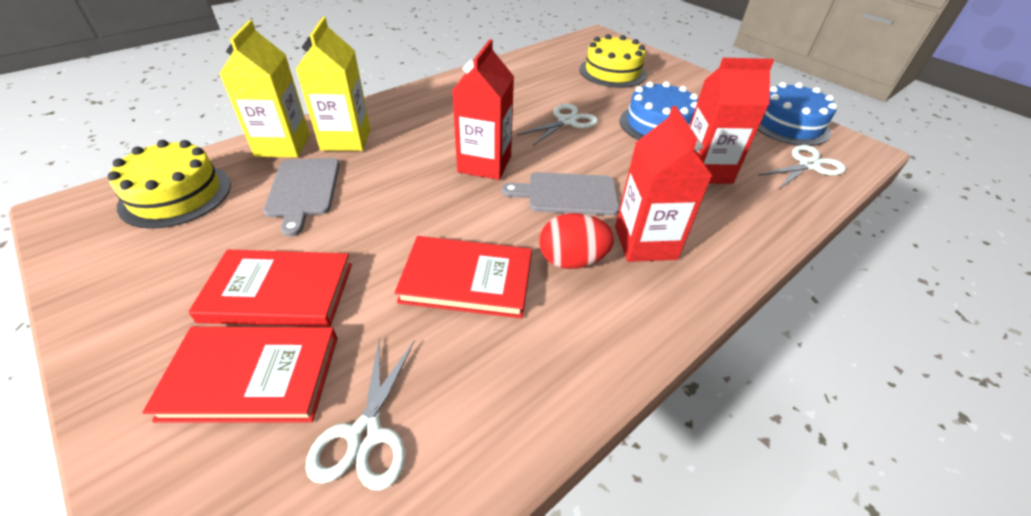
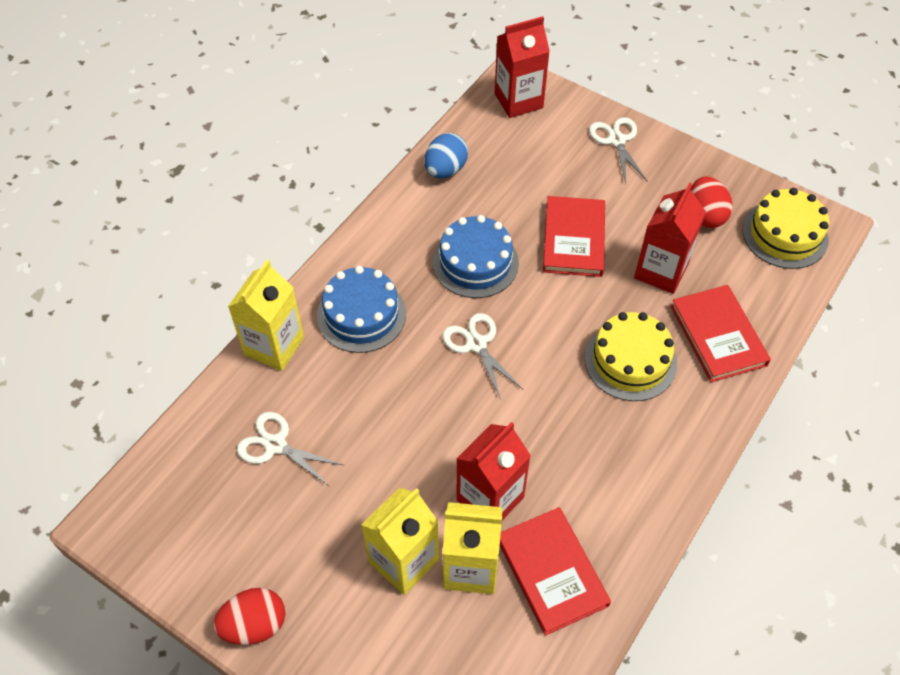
blue egg: 0 -> 1
grey cutting board: 2 -> 0
red egg: 1 -> 2
yellow carton: 2 -> 3

